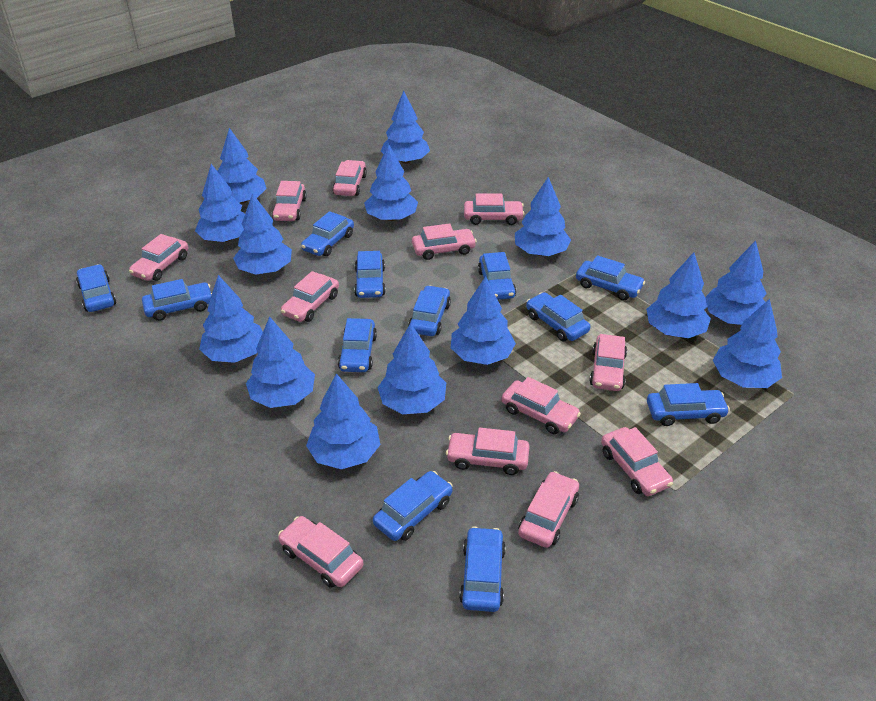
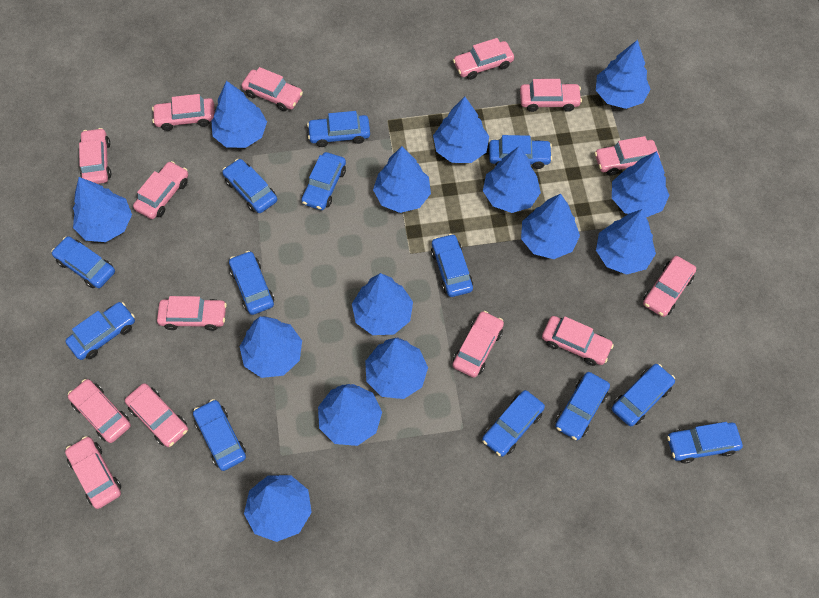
blue car: 12 -> 13
pink car: 12 -> 14

